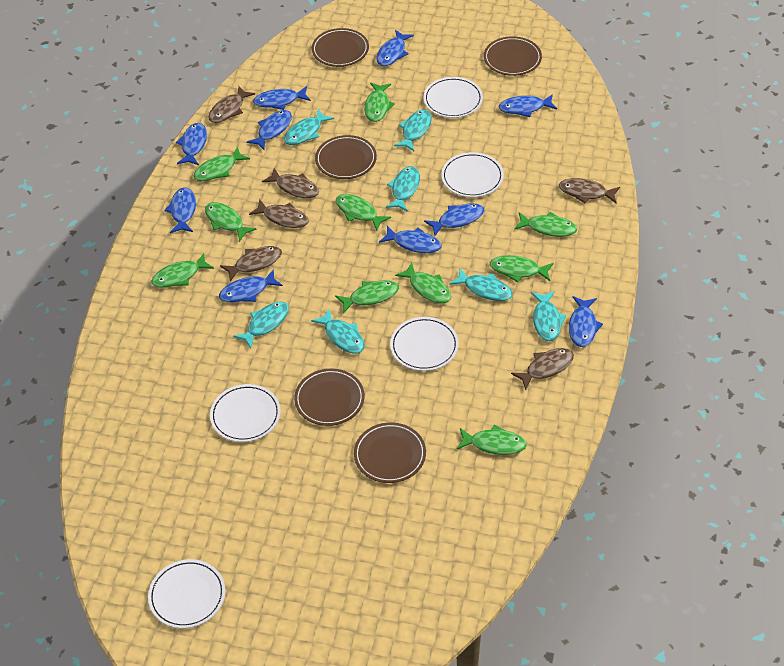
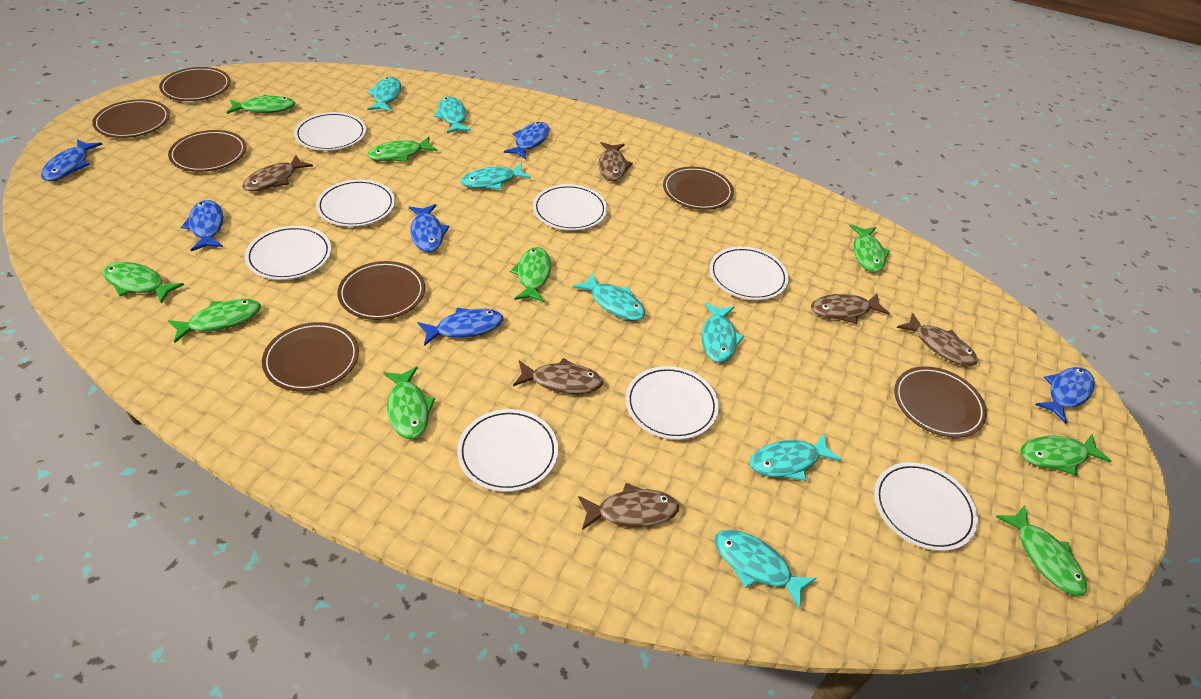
blue fish: 10 -> 6
brown plate: 5 -> 7
green fish: 10 -> 9
white plate: 5 -> 8

